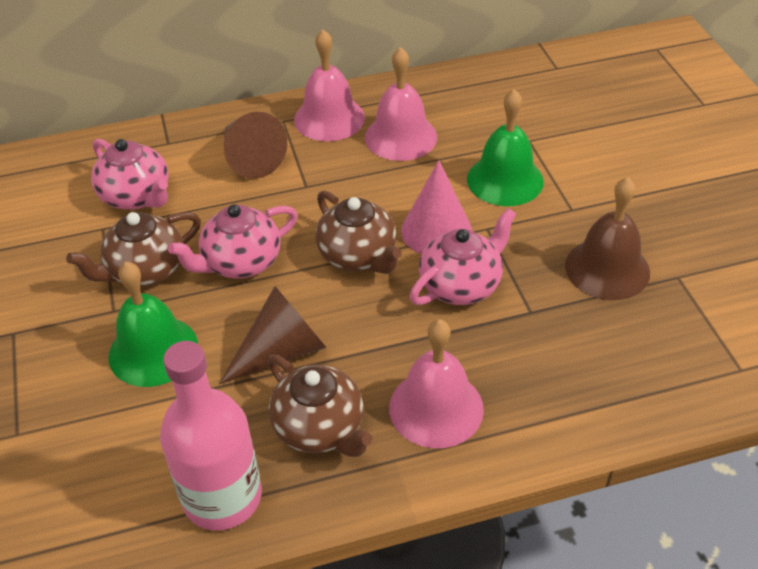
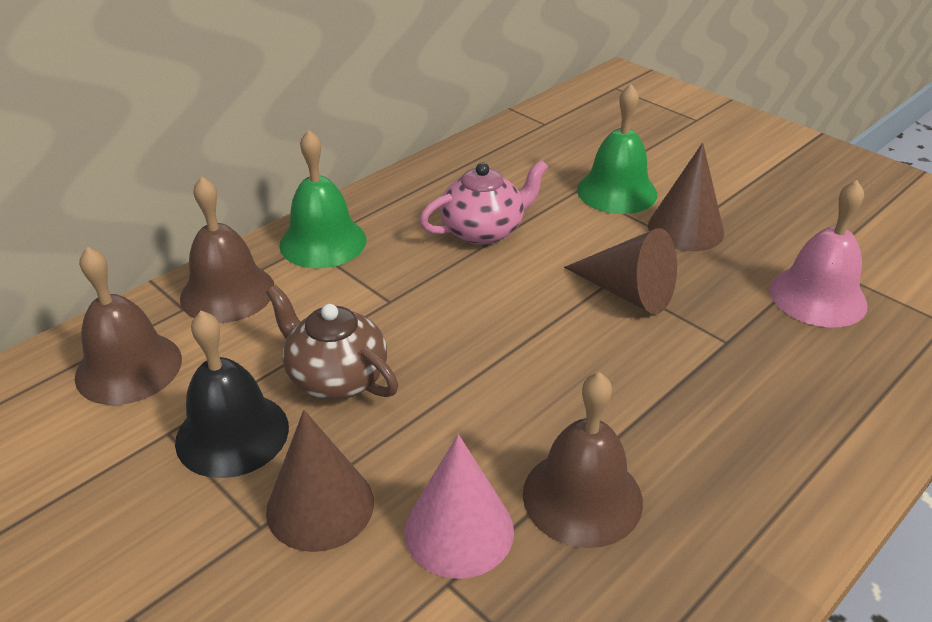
black bell: 0 -> 1
brown bell: 1 -> 3
brown cone: 2 -> 3
brown teapot: 3 -> 1
pink bell: 3 -> 1
pink bottle: 1 -> 0
pink teapot: 3 -> 1

